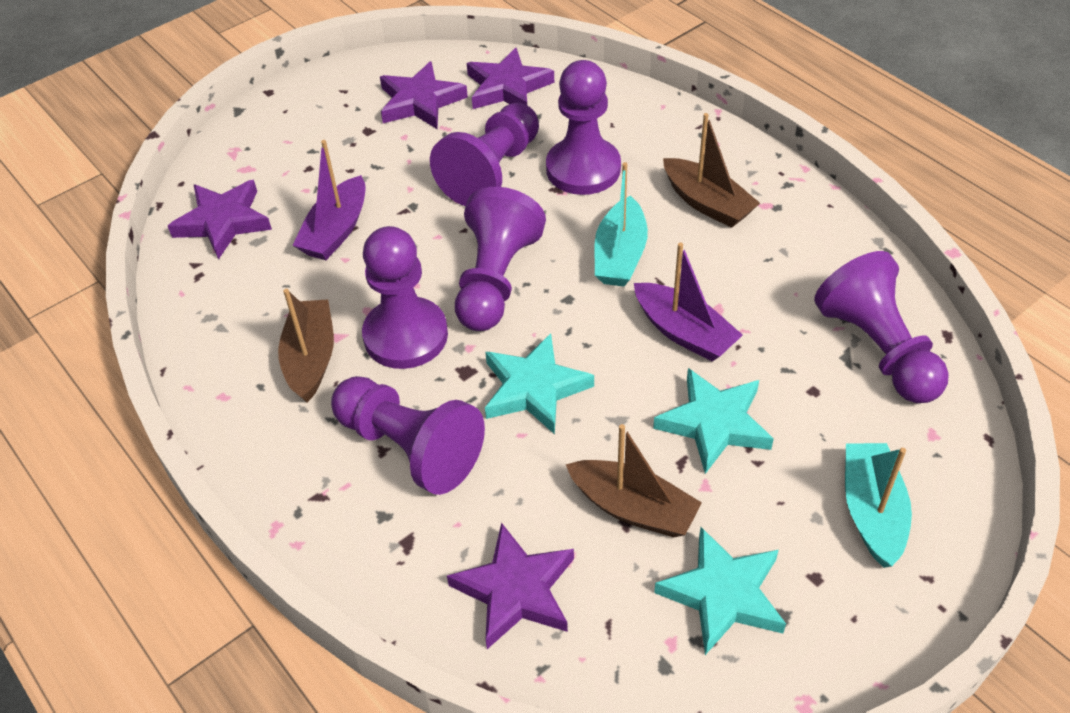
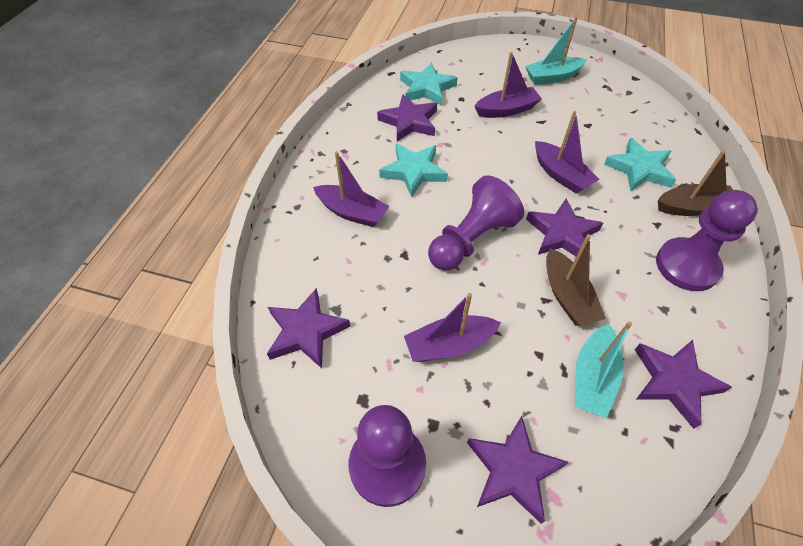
brown boat: 3 -> 2
purple boat: 2 -> 4
purple pawn: 6 -> 3
purple star: 4 -> 5

